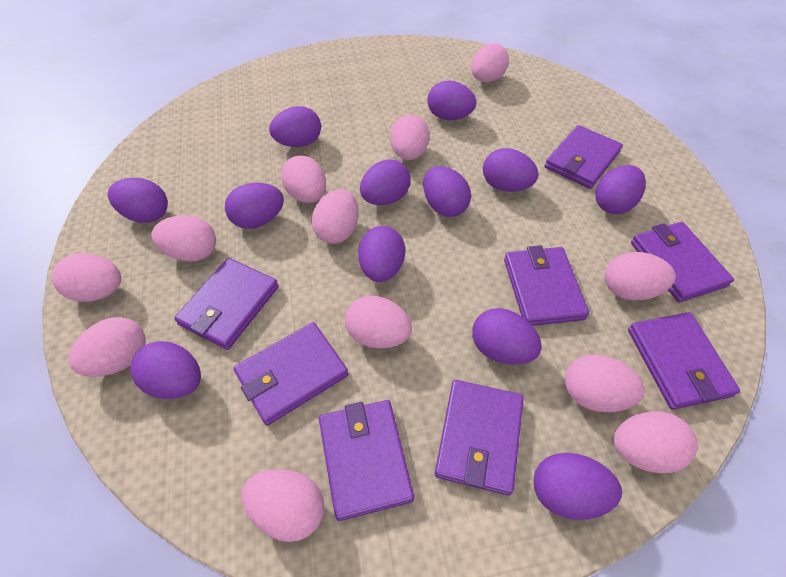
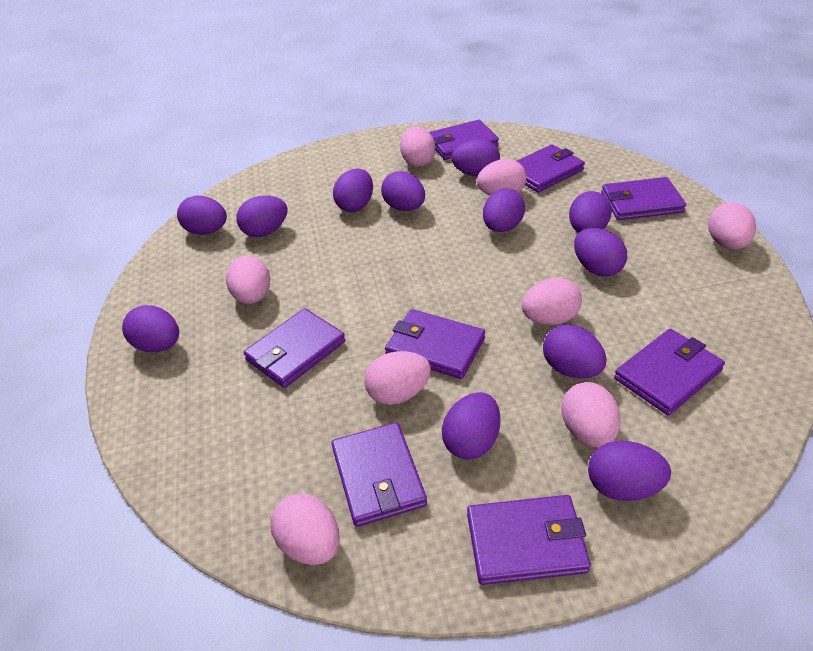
pink egg: 12 -> 8

